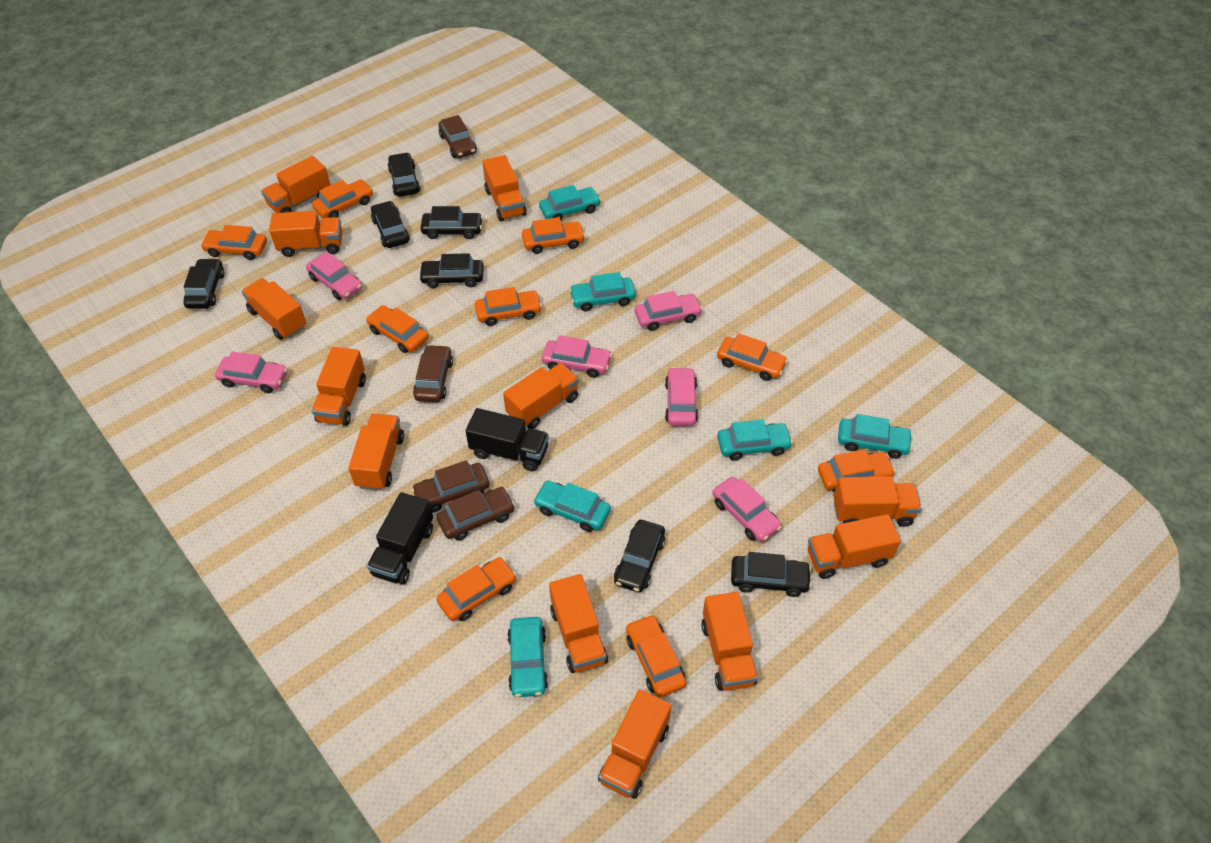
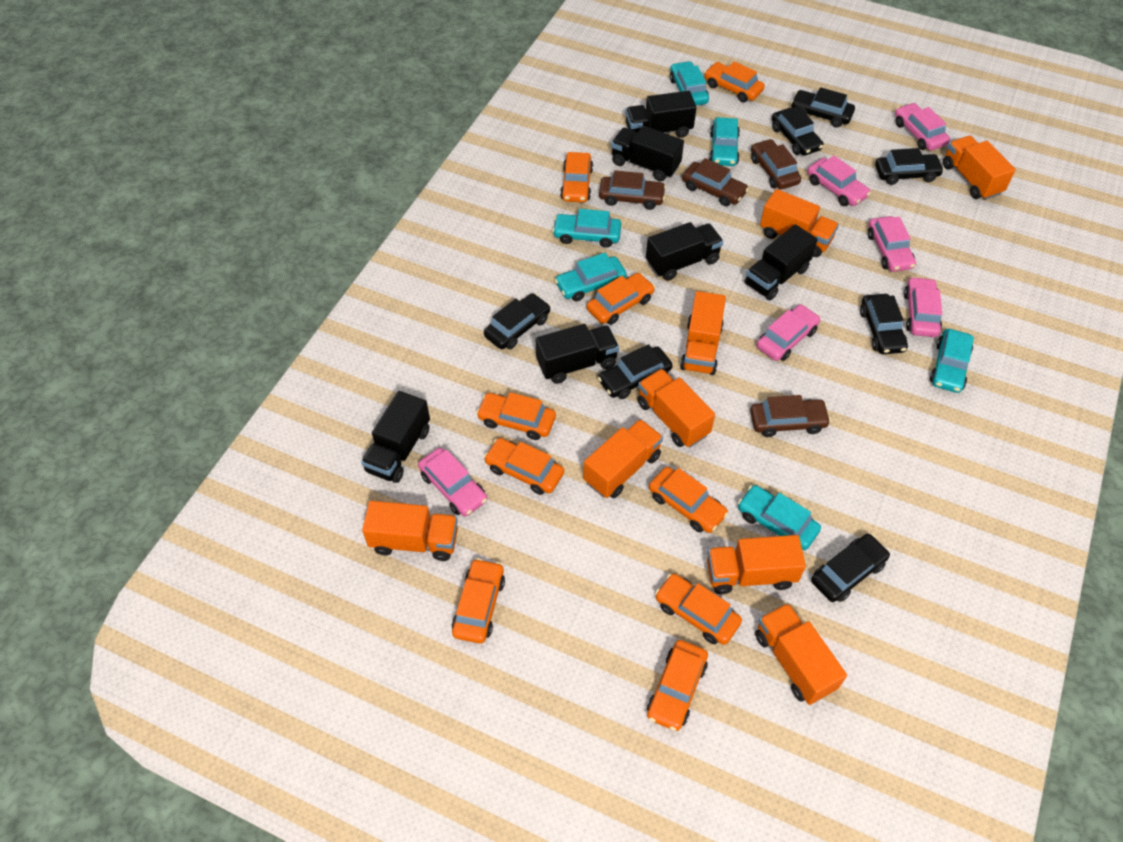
black truck: 2 -> 6
orange truck: 12 -> 8

